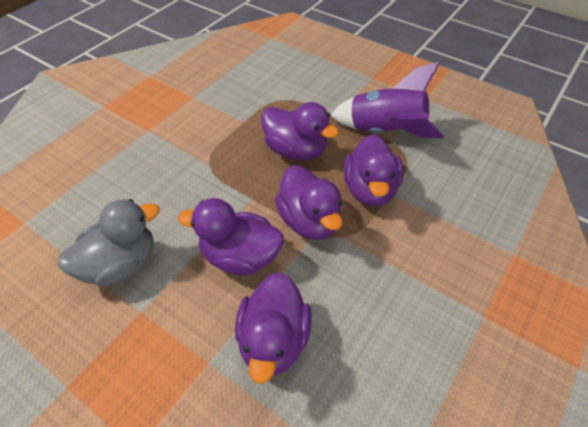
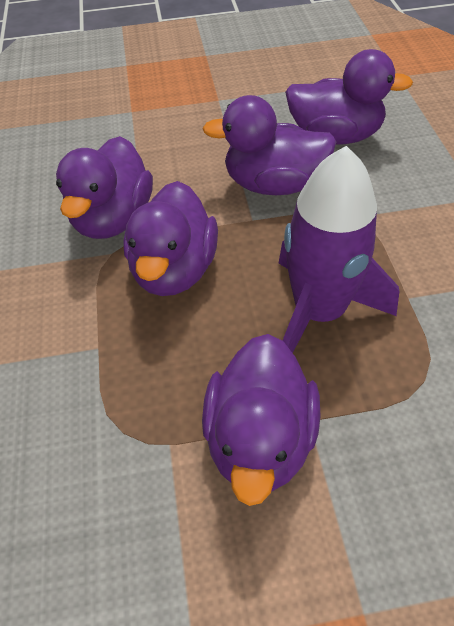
grey duck: 1 -> 0

